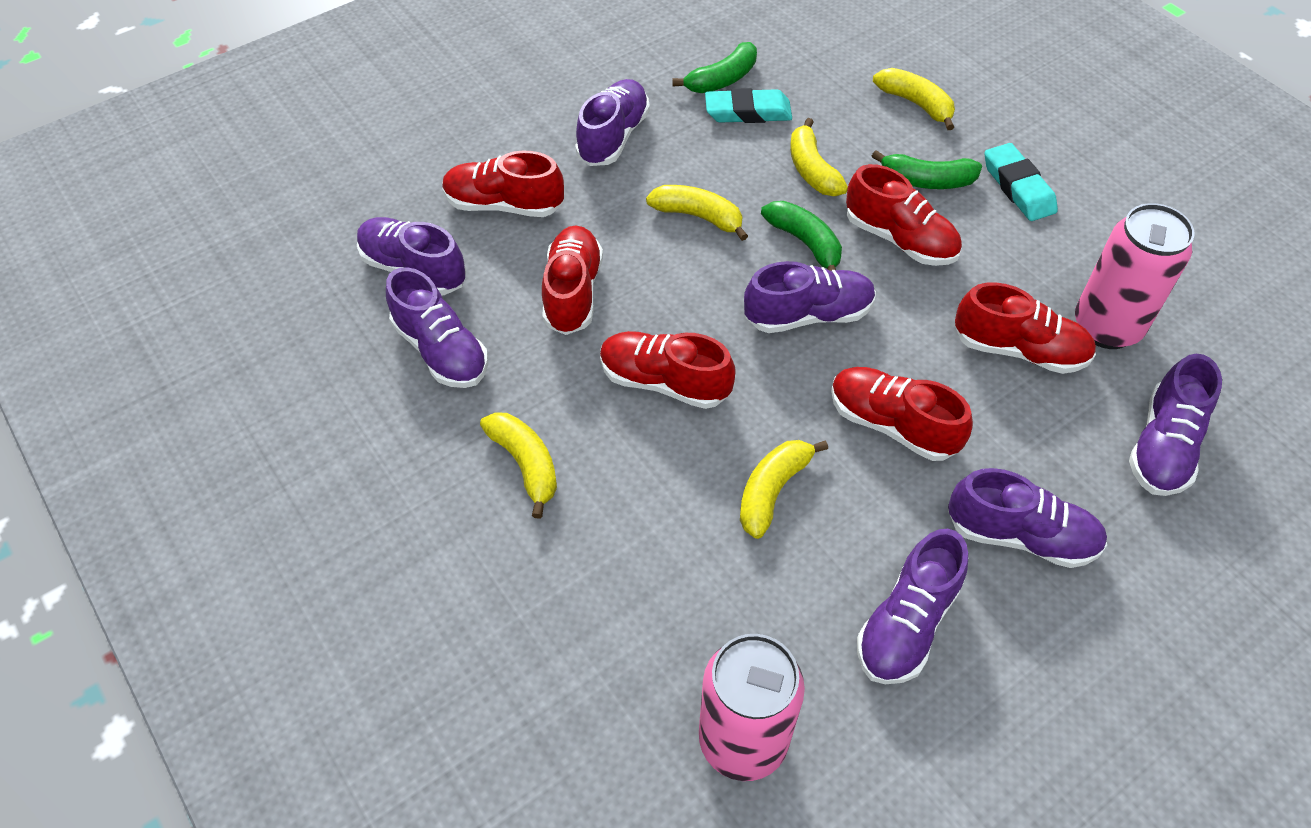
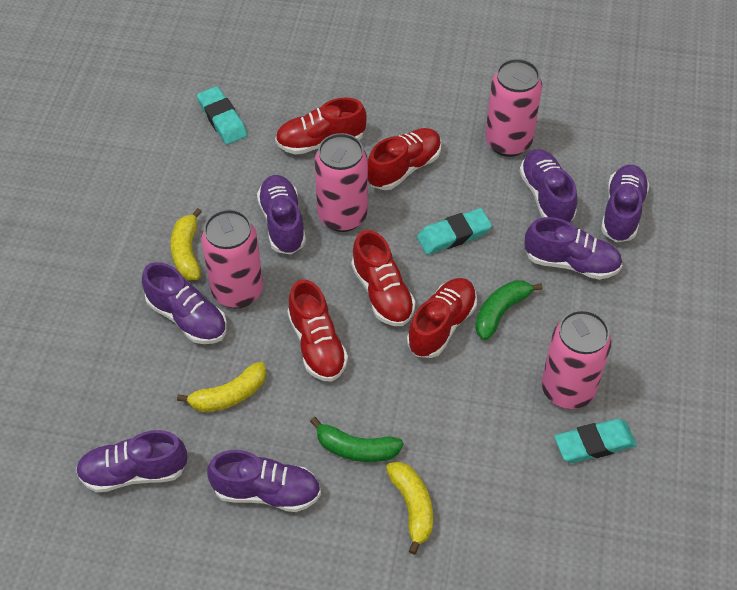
green banana: 3 -> 2
pink can: 2 -> 4
red shoe: 6 -> 5
turquoise eraser: 2 -> 3
yellow banana: 5 -> 3

